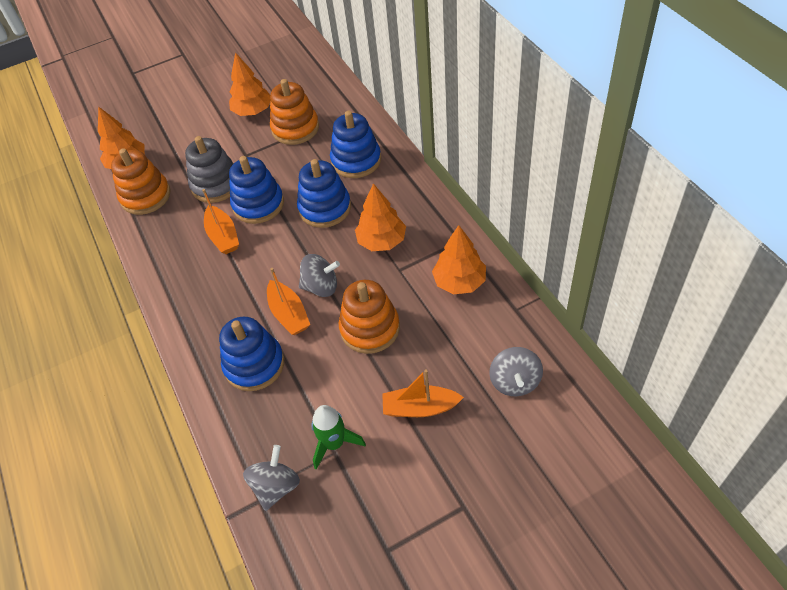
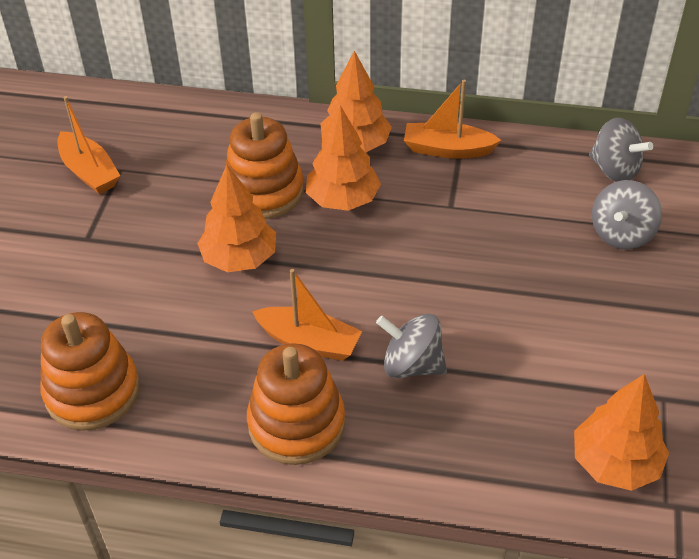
blue stacking toy: 4 -> 0
green rocket: 1 -> 0
grey stacking toy: 1 -> 0

